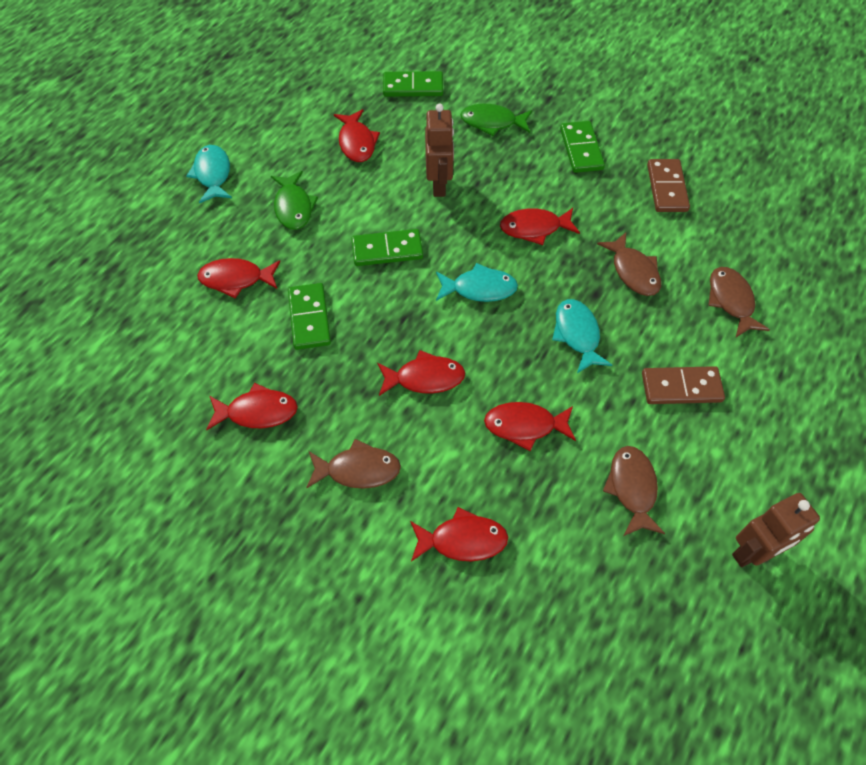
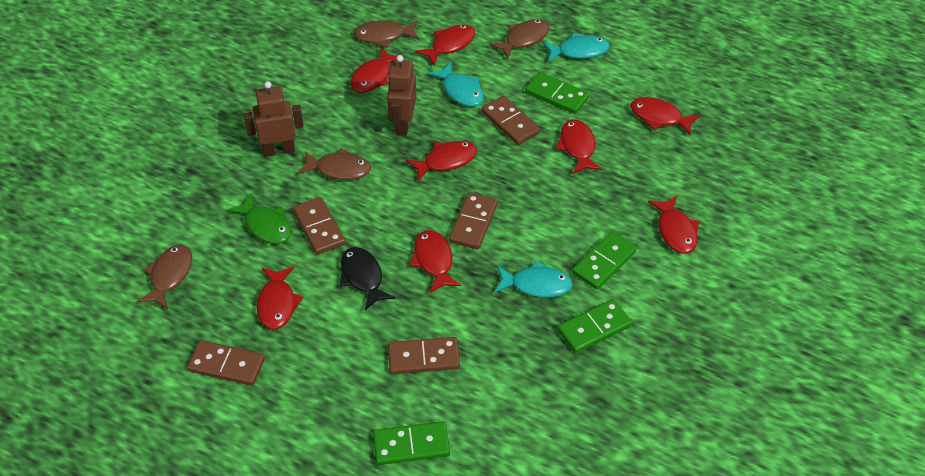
black fish: 0 -> 1
brown domino: 2 -> 5
green fish: 2 -> 1
red fish: 7 -> 8

